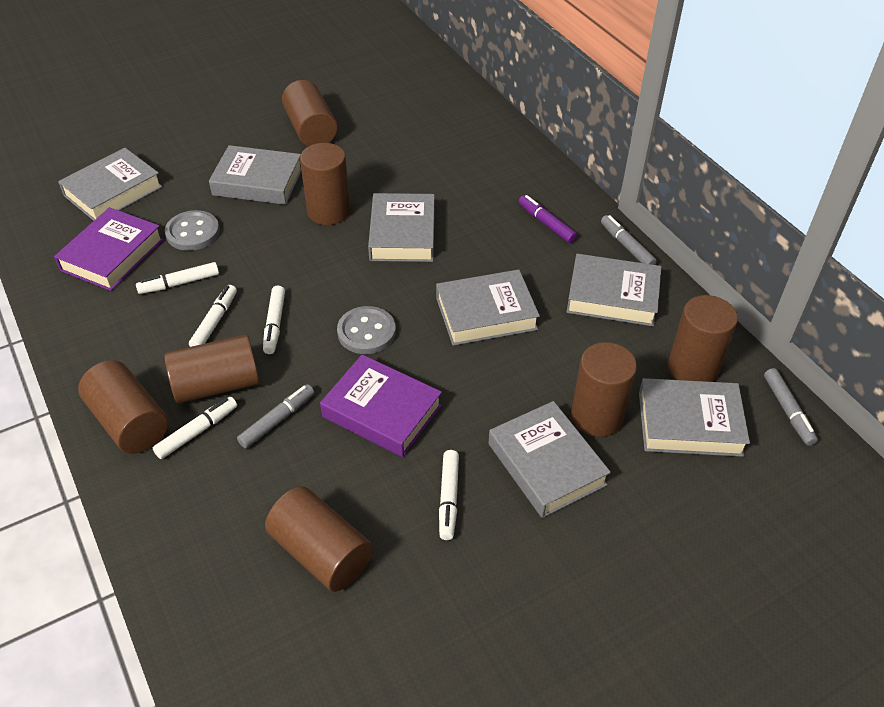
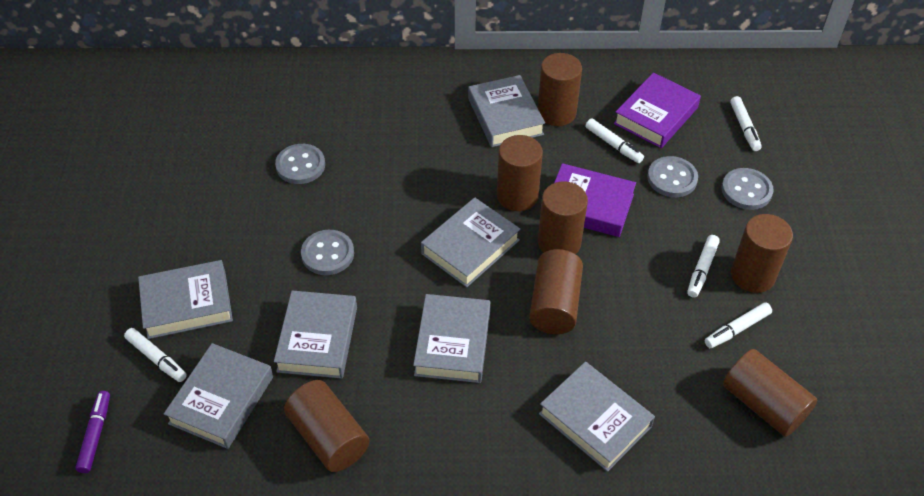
grey button: 2 -> 4
grey marker: 3 -> 0

